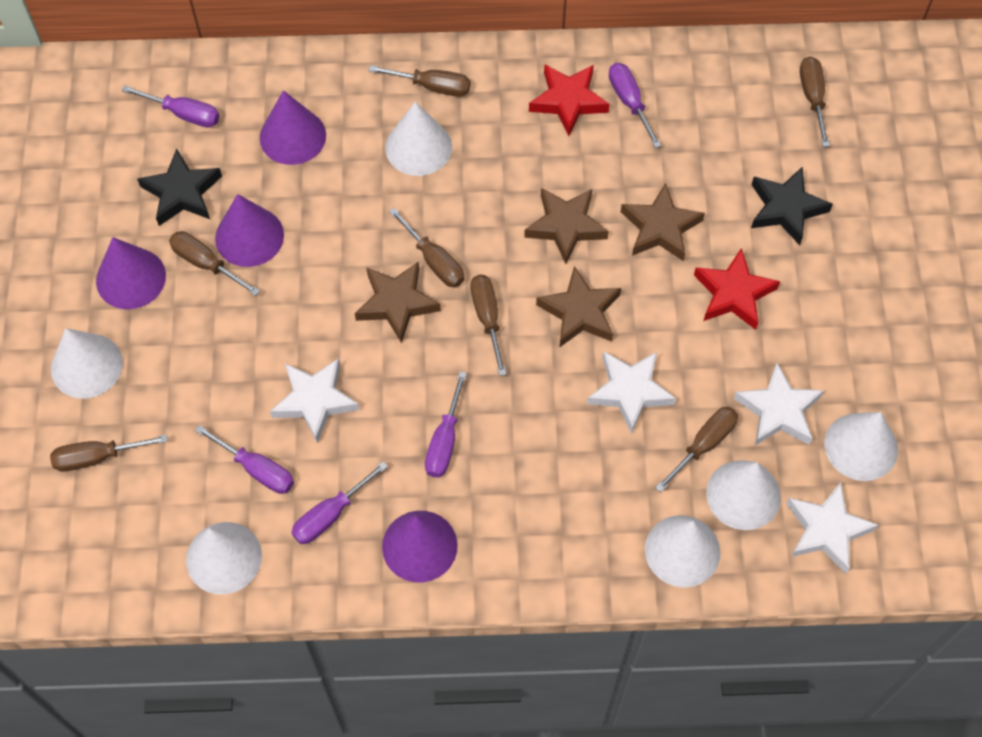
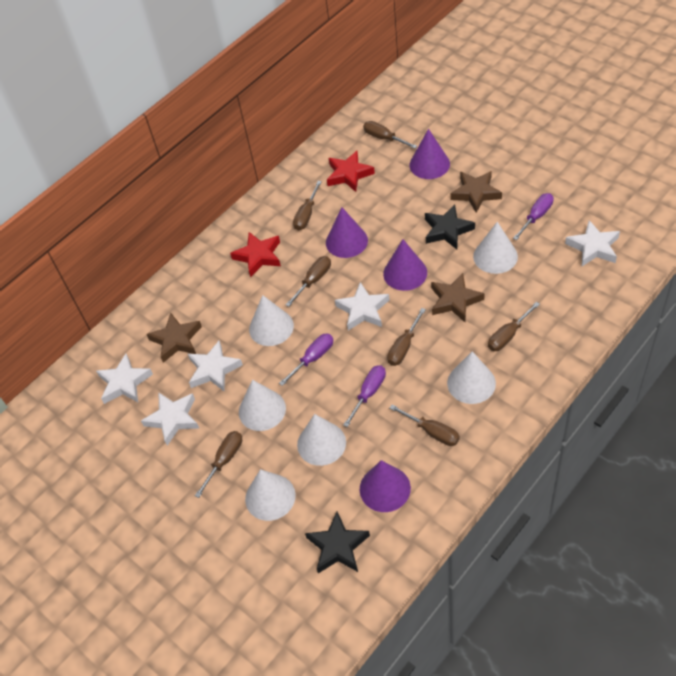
brown star: 4 -> 3
purple screwdriver: 5 -> 3
white star: 4 -> 5

